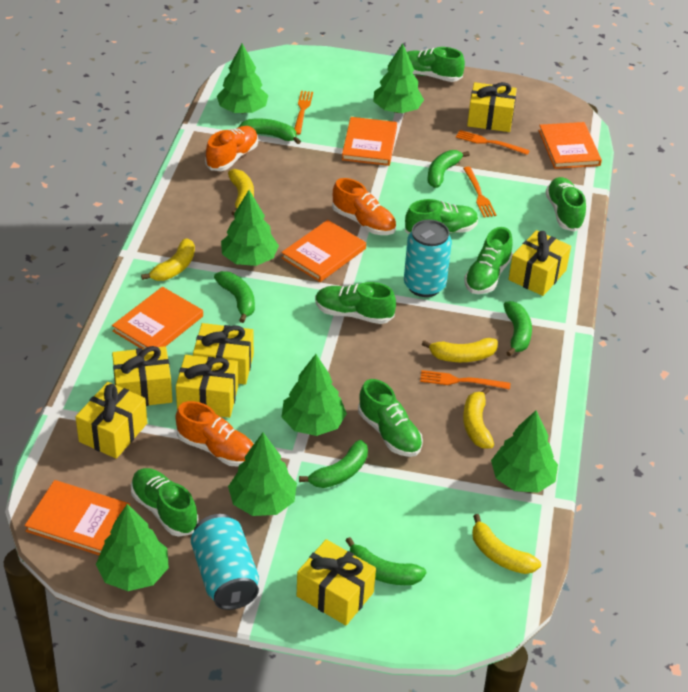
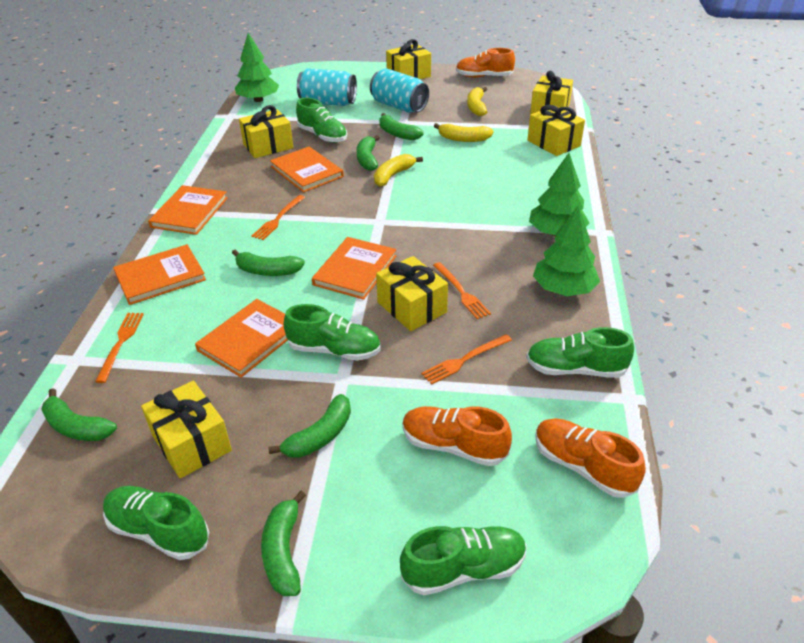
green shoe: 7 -> 5
green tree: 7 -> 3
yellow banana: 5 -> 3
yellow gift: 7 -> 6

